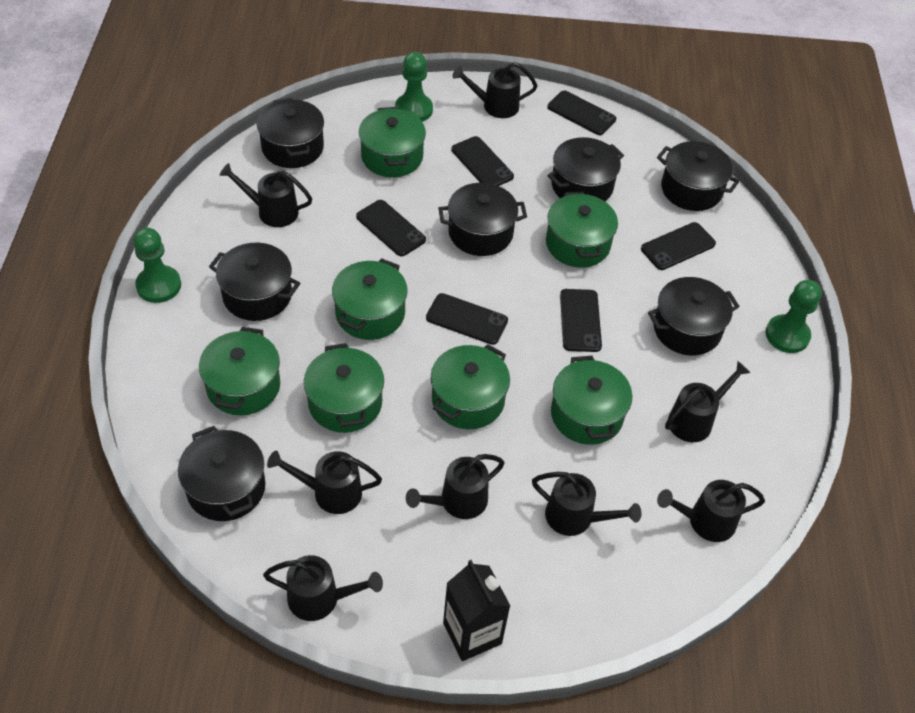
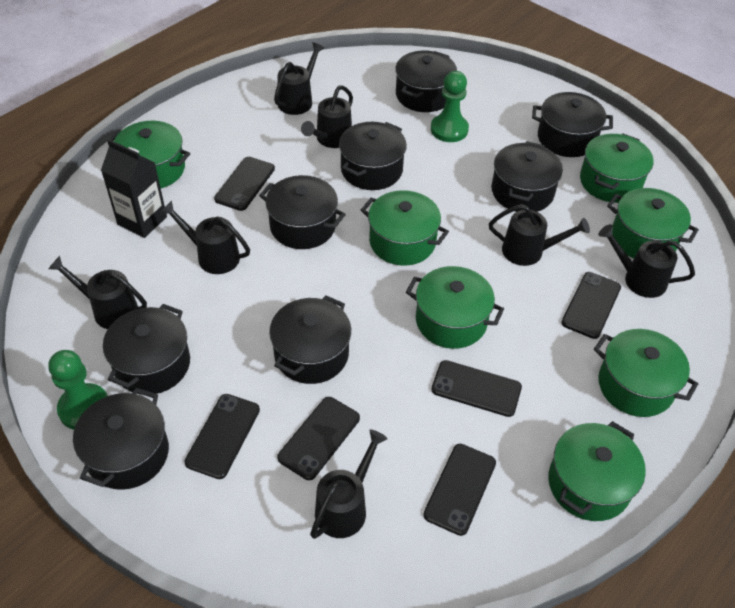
black pot: 7 -> 8
black watering can: 8 -> 7
green pawn: 3 -> 2

